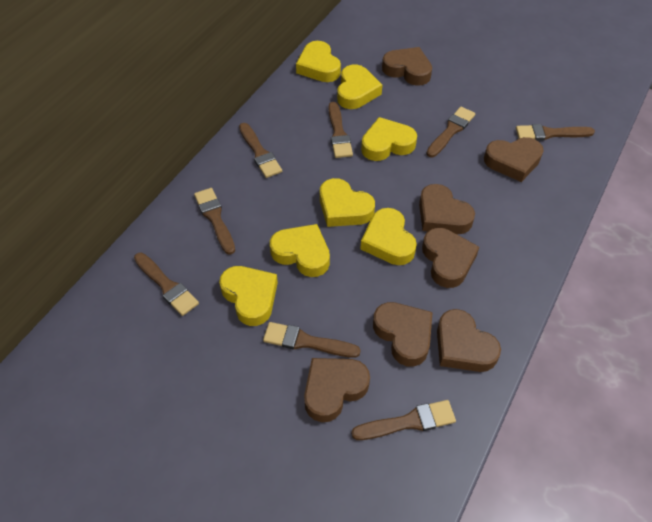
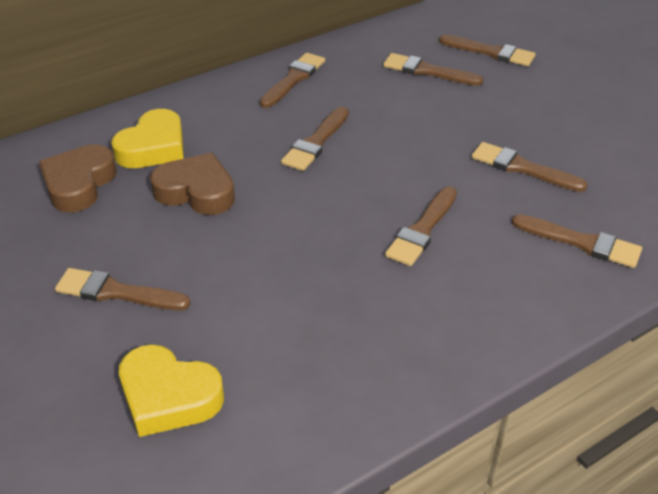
brown heart: 7 -> 2
yellow heart: 7 -> 2

